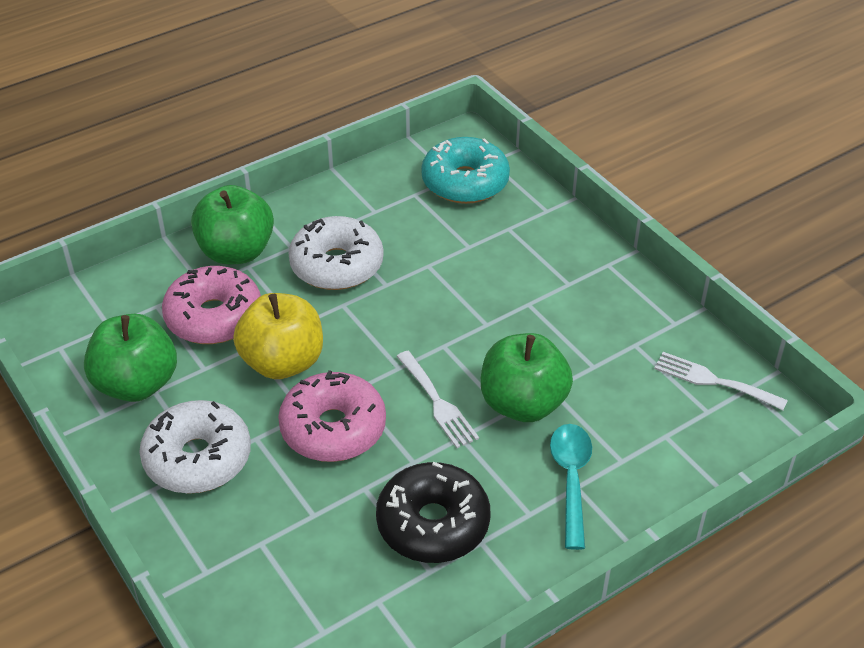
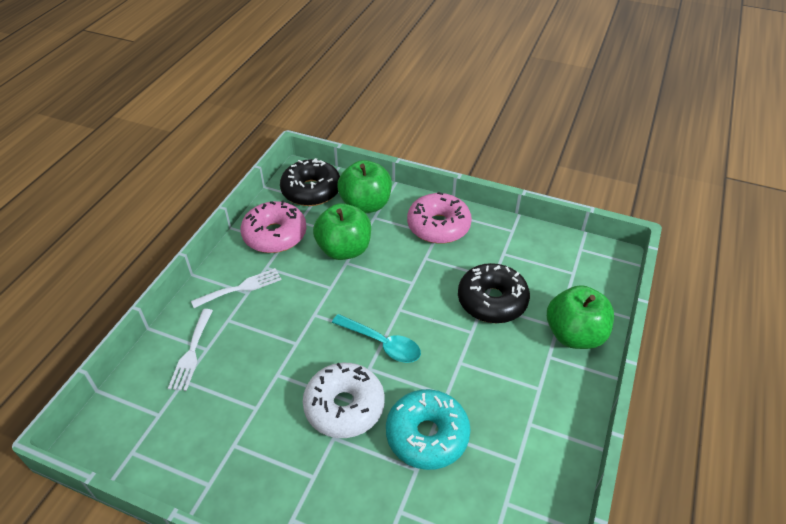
black donut: 1 -> 2
white donut: 2 -> 1
yellow apple: 1 -> 0

